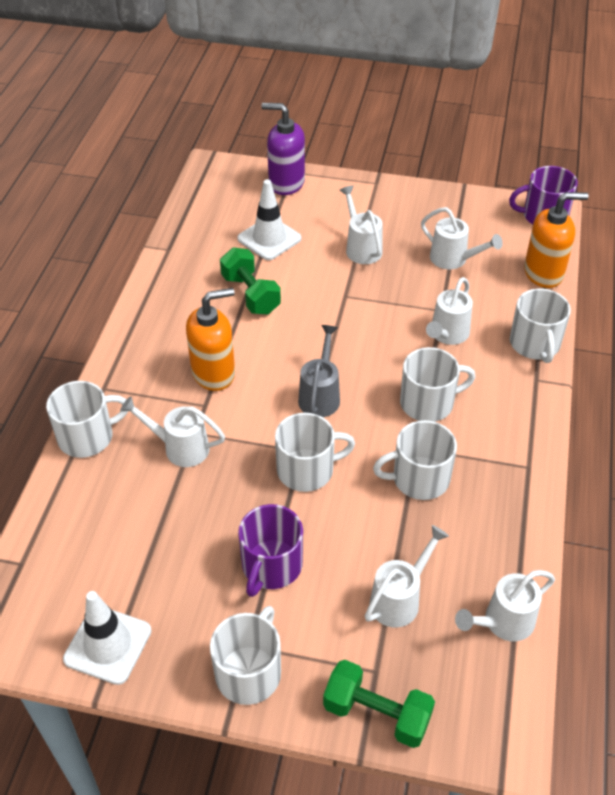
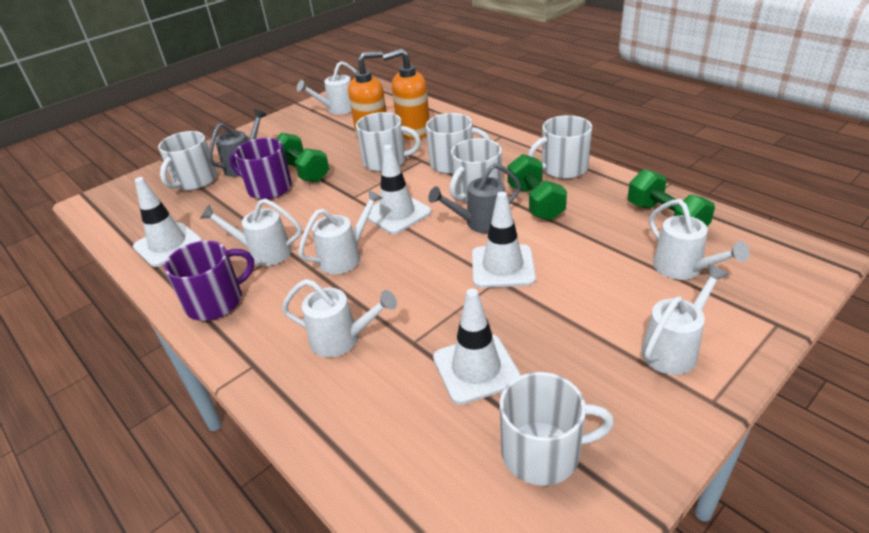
green dumbbell: 2 -> 3
grey watering can: 1 -> 2
purple soap dispenser: 1 -> 0
white traffic cone: 2 -> 4

